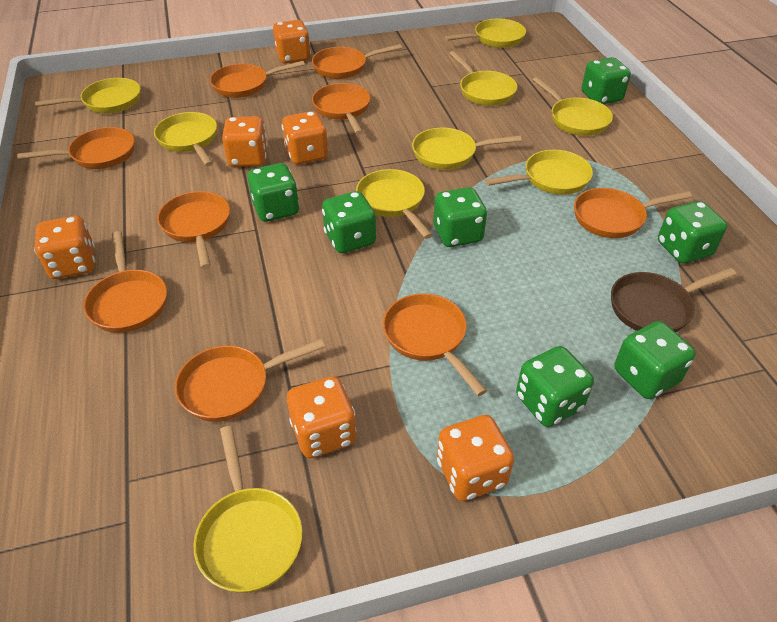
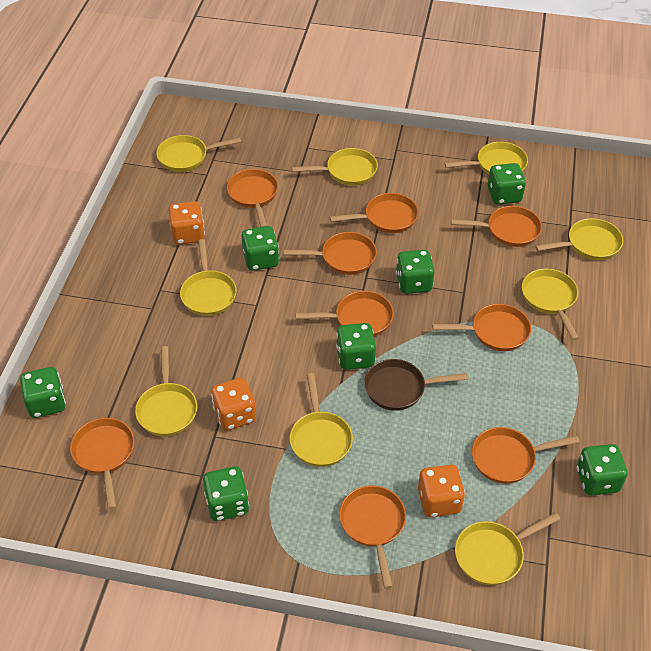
orange dice: 6 -> 3

